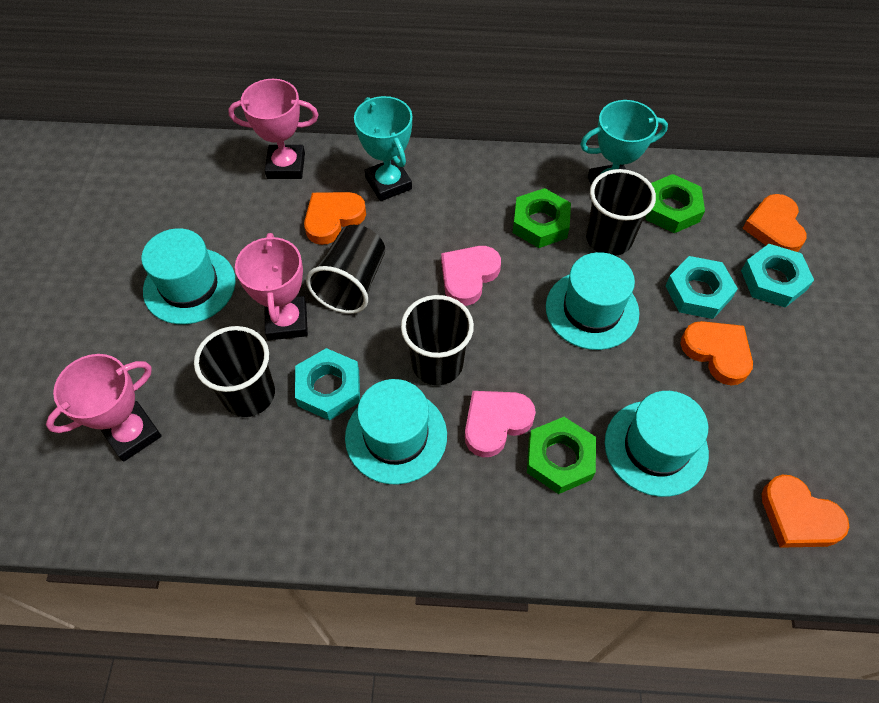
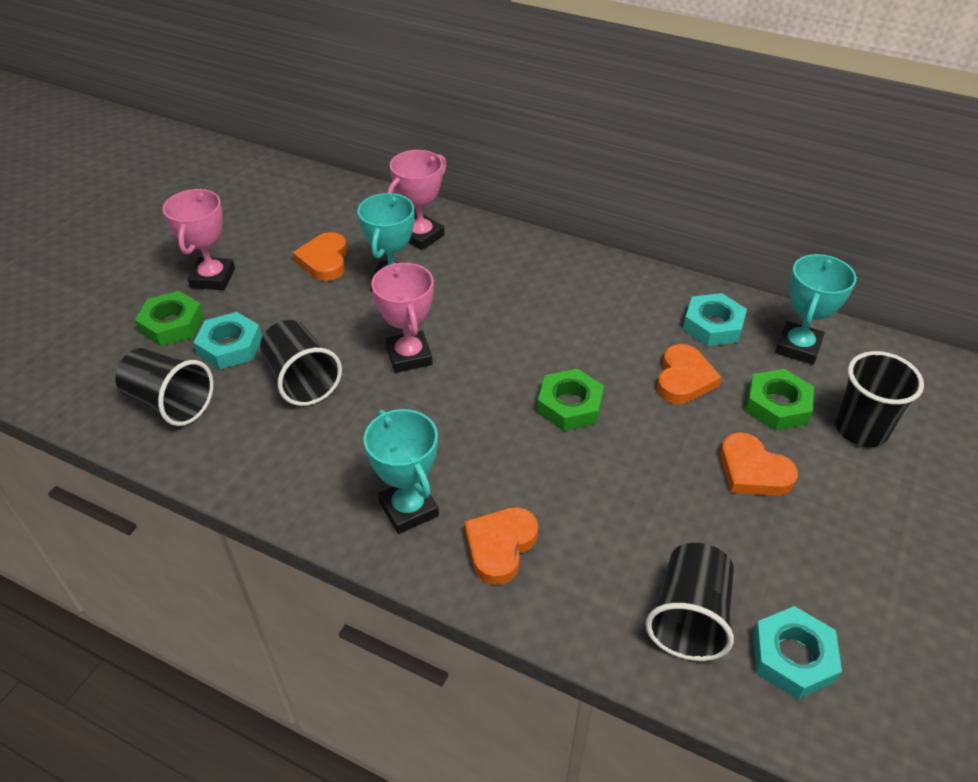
pink heart: 2 -> 0
turquoise hat: 4 -> 0
turquoise trophy: 2 -> 3

